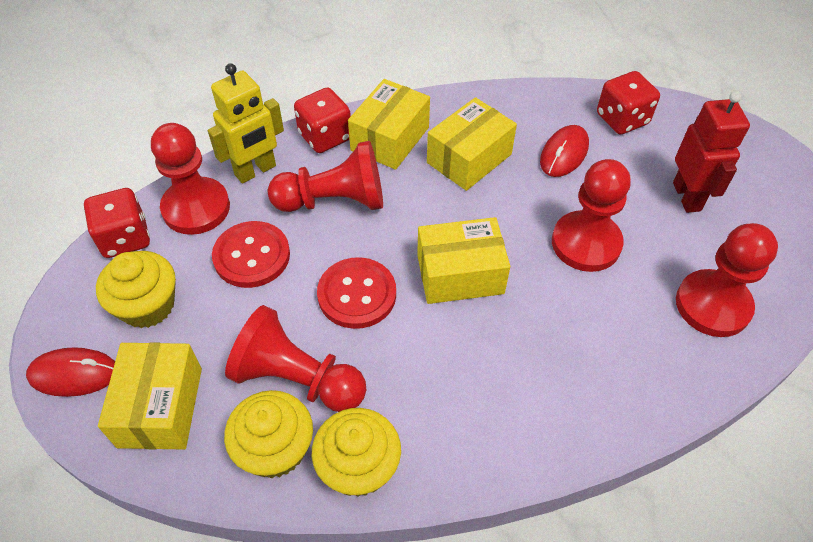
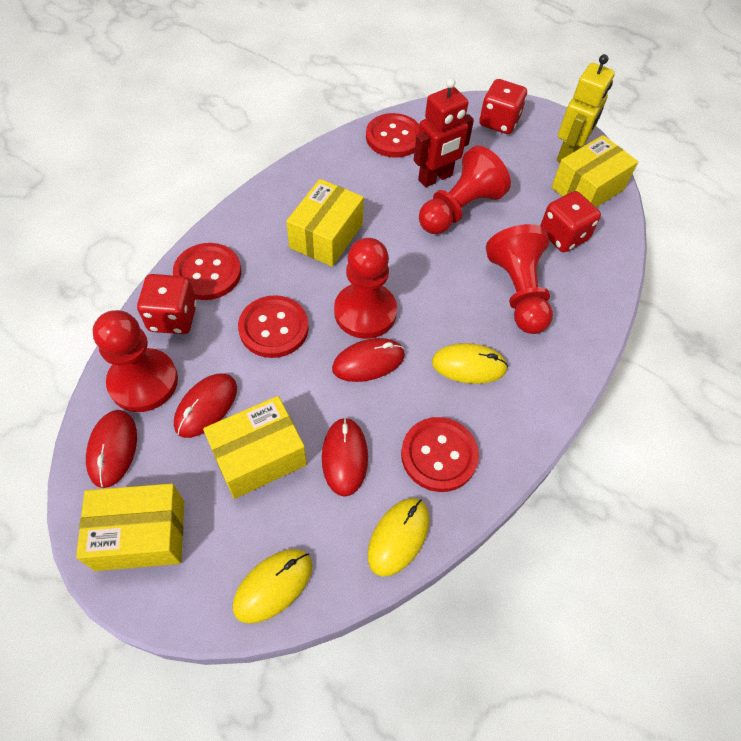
red button: 2 -> 4
red mouse: 2 -> 4
red pawn: 5 -> 4
yellow cupcake: 3 -> 0
yellow mouse: 0 -> 3

